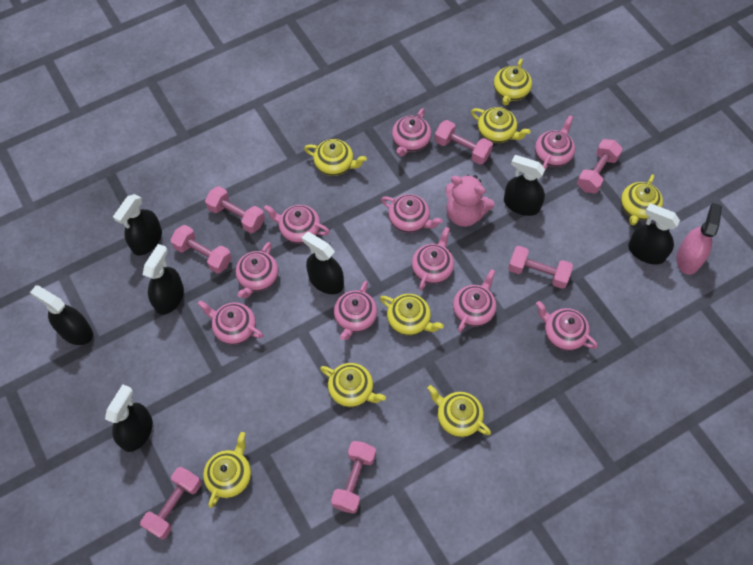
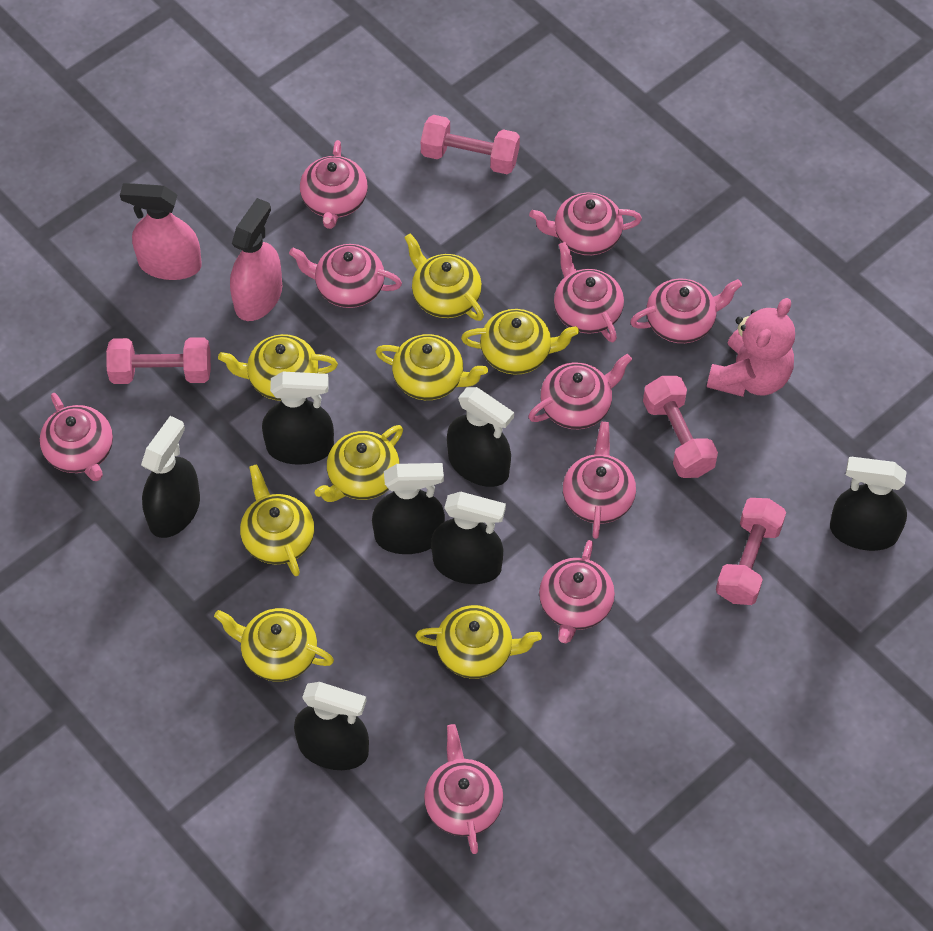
pink dumbbell: 7 -> 4
pink spray bottle: 1 -> 2

